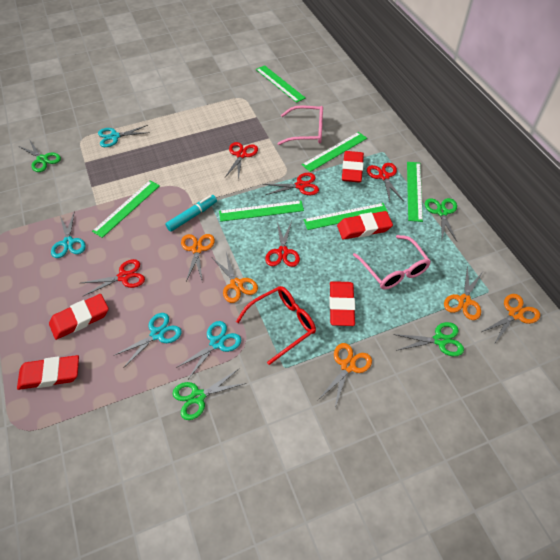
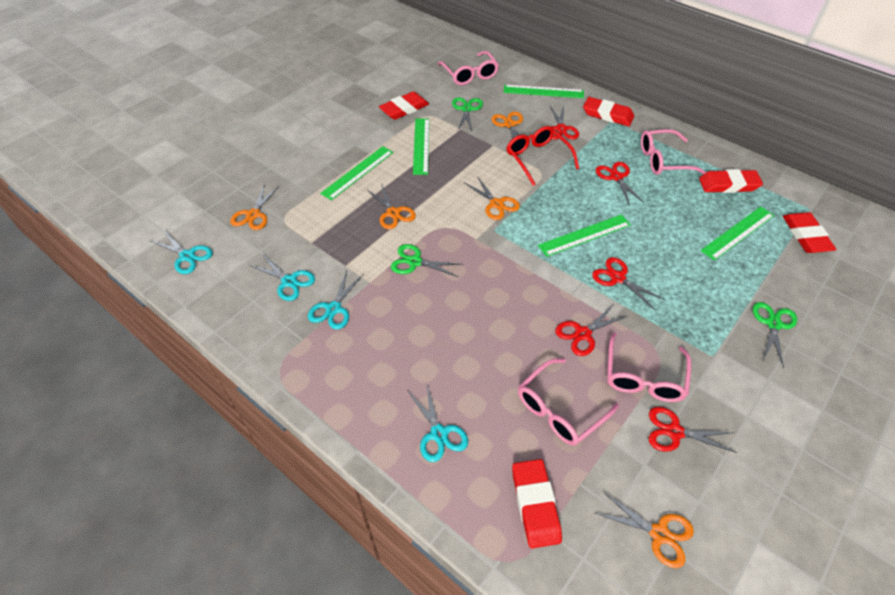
green ruler: 6 -> 5
green scissors: 4 -> 3
pink glasses: 2 -> 4
turquoise marker: 1 -> 0

